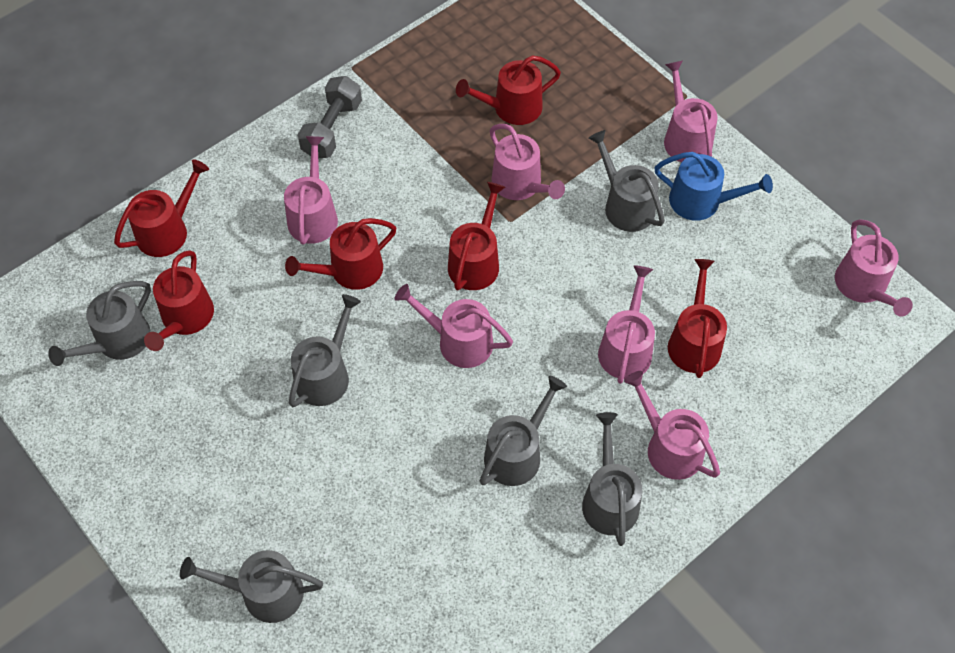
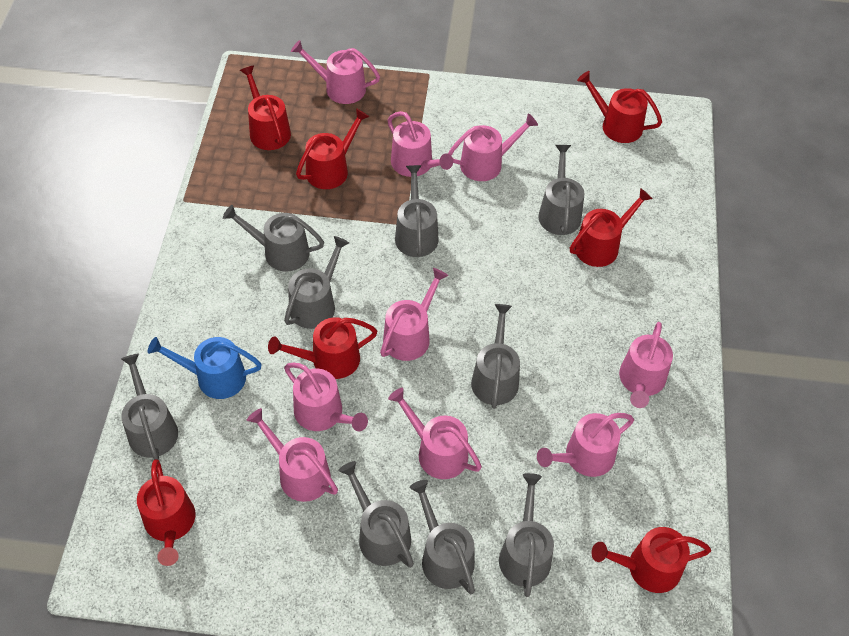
grey dumbbell: 1 -> 0
grey watering can: 6 -> 9
pink watering can: 7 -> 9
red watering can: 6 -> 7

